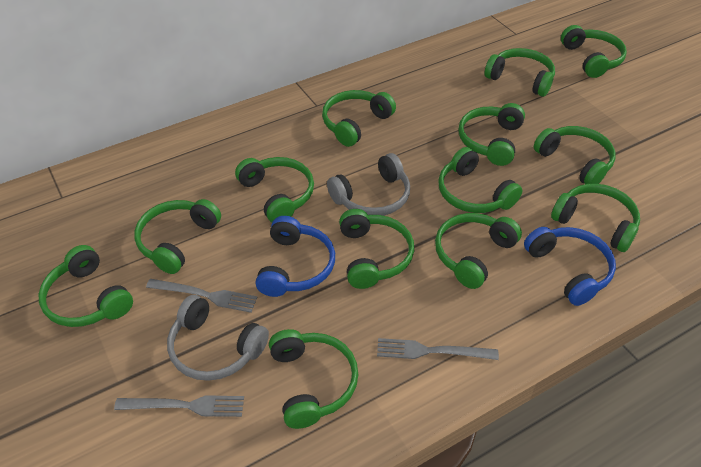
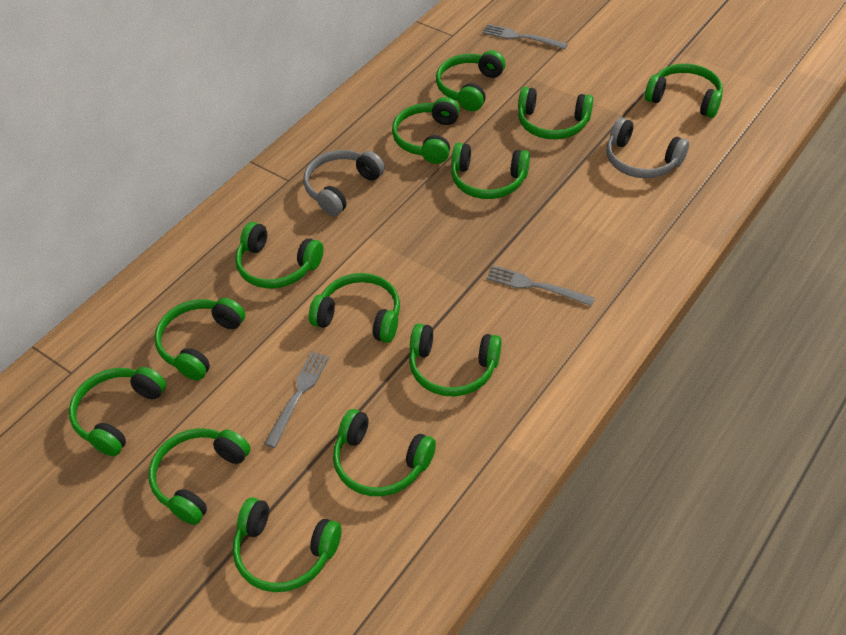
blue headphones: 2 -> 0

